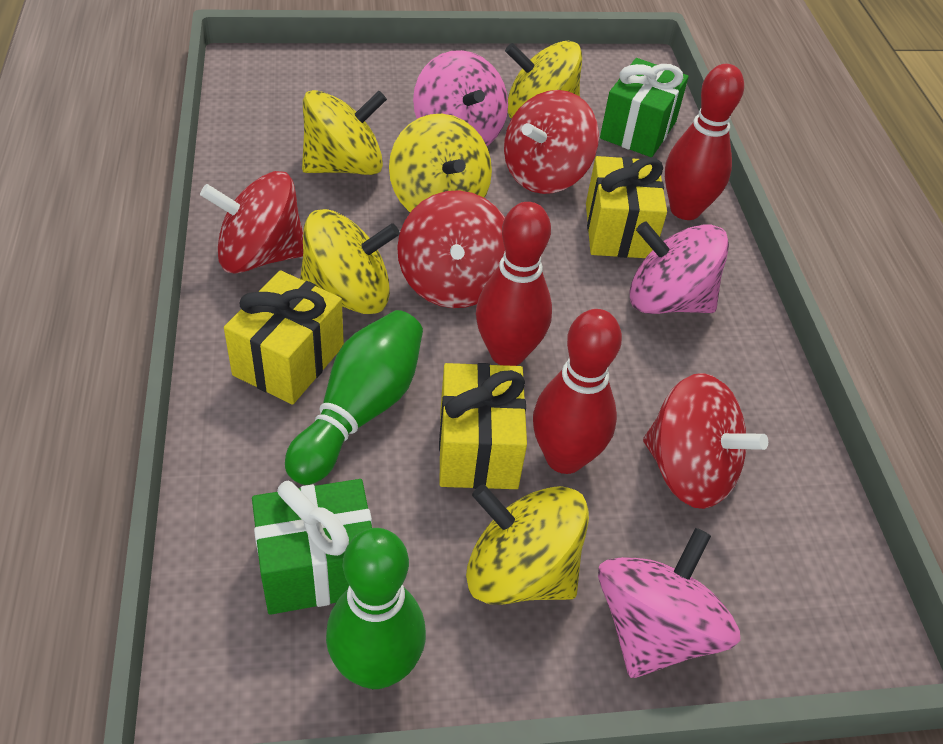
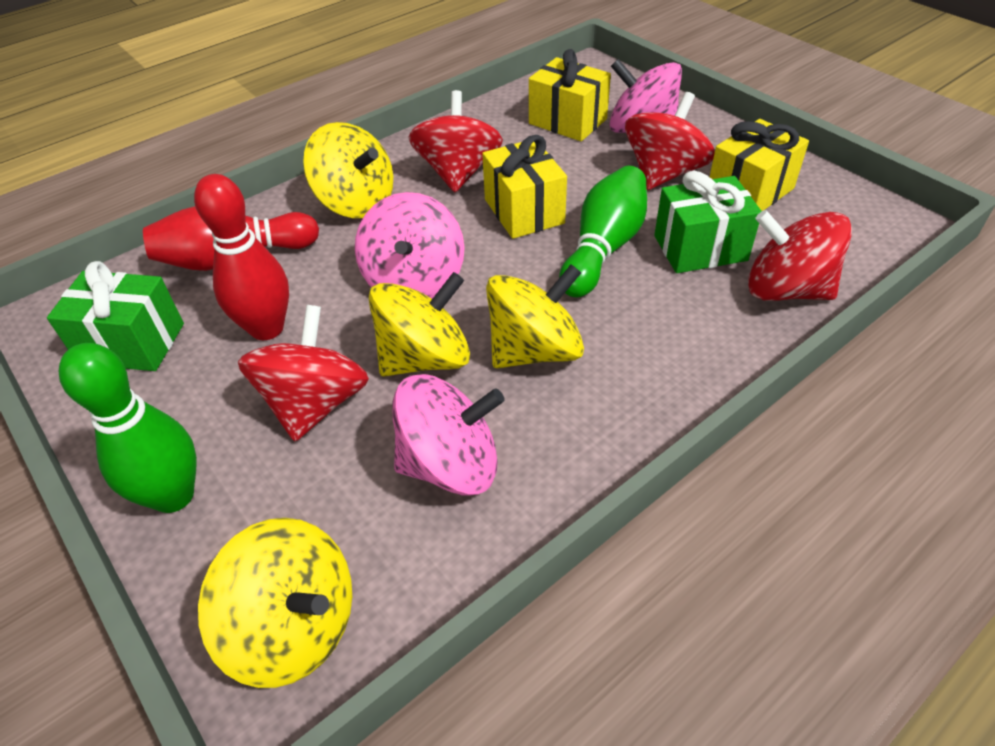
red bowling pin: 3 -> 2
yellow spinning top: 5 -> 4

